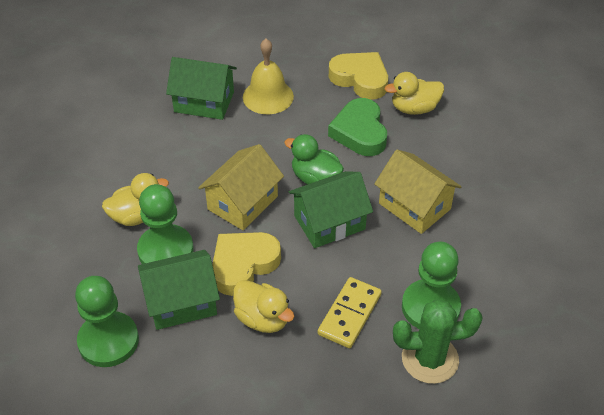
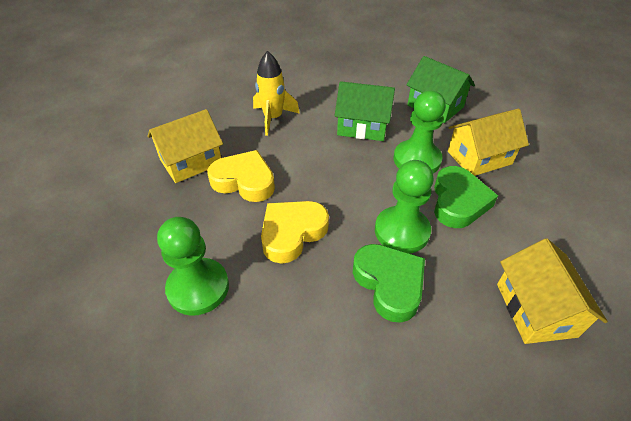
green cactus: 1 -> 0
green duck: 1 -> 0
green heart: 1 -> 2
green house: 3 -> 2
yellow bell: 1 -> 0
yellow domino: 1 -> 0
yellow duck: 3 -> 0
yellow house: 2 -> 3
yellow rocket: 0 -> 1

